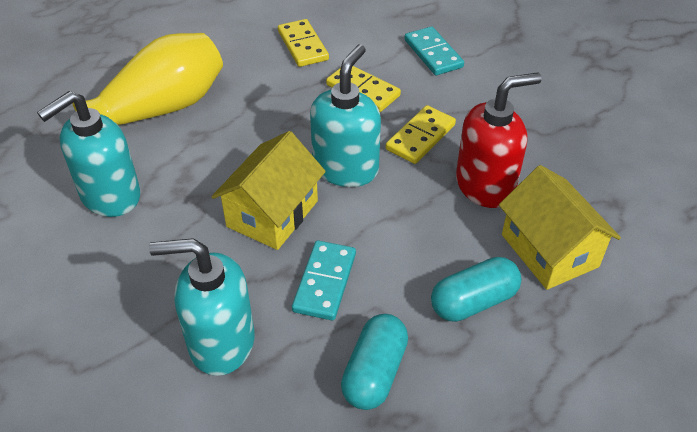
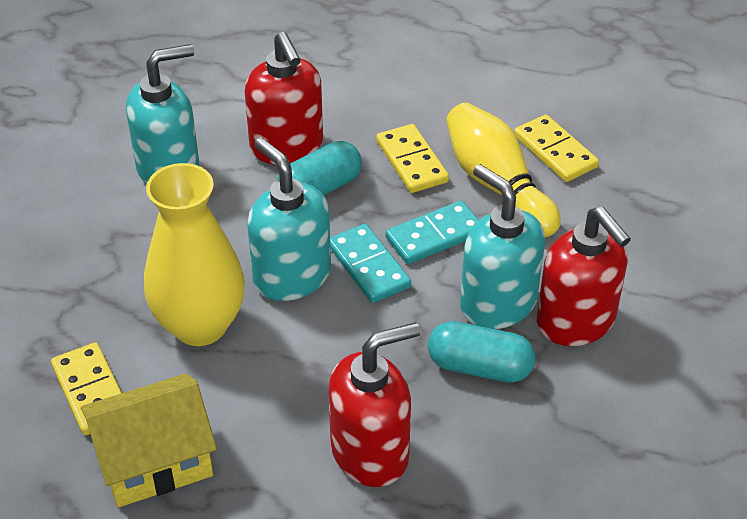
red soap dispenser: 1 -> 3
yellow bowling pin: 0 -> 1
yellow house: 2 -> 1

